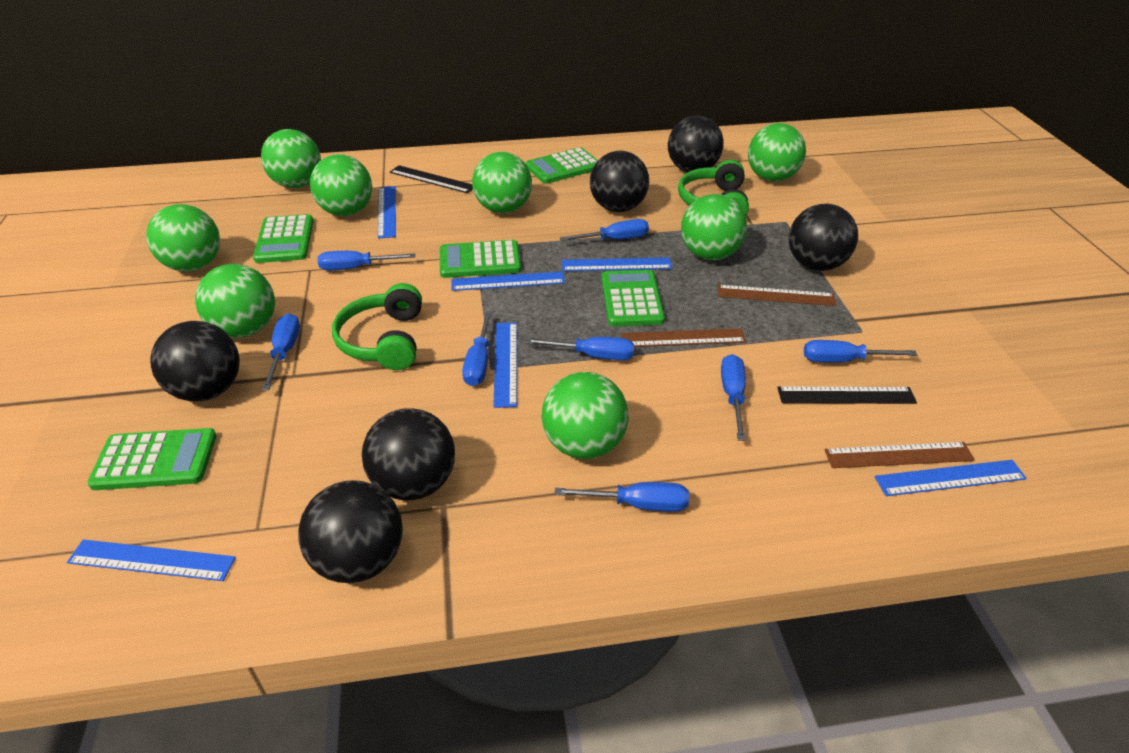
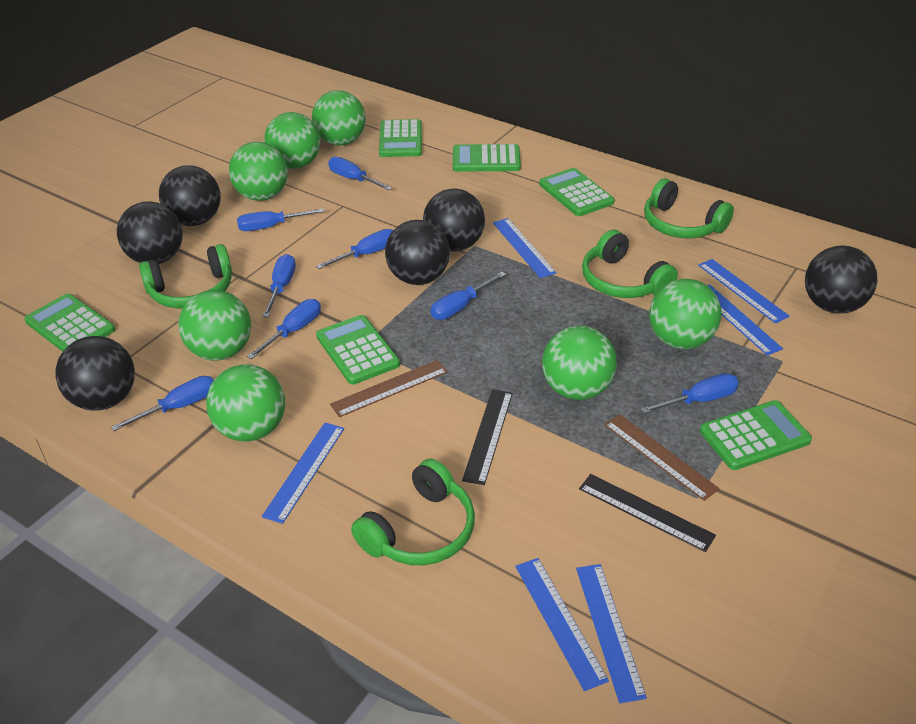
brown ruler: 3 -> 2
green ball: 8 -> 7
green calculator: 5 -> 6
green headphones: 2 -> 4

